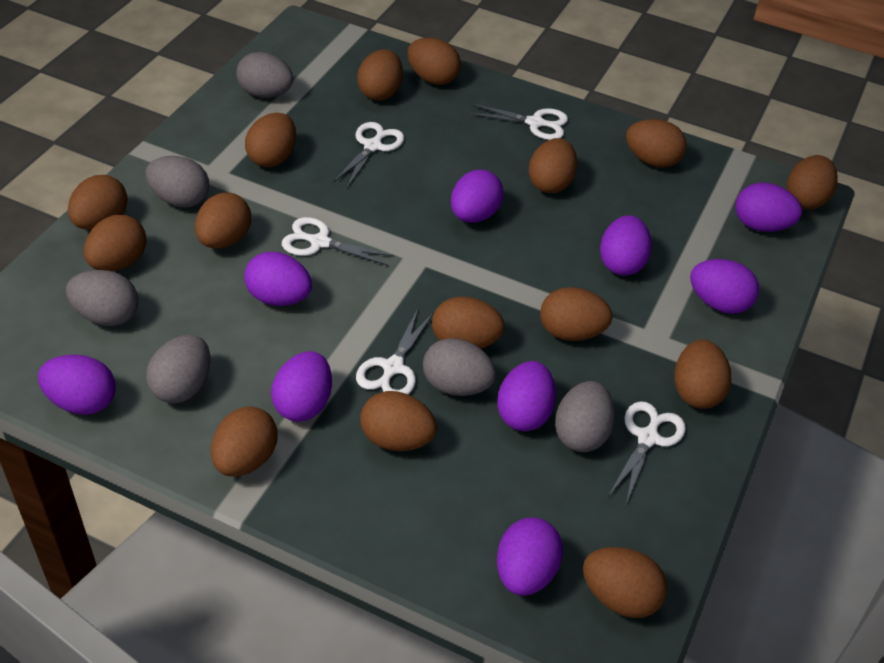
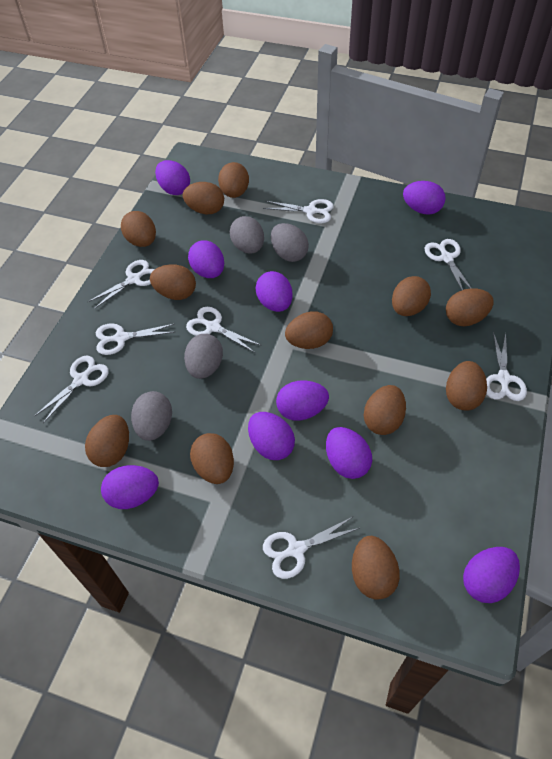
brown egg: 15 -> 12
grey egg: 6 -> 4
white scissors: 5 -> 8

